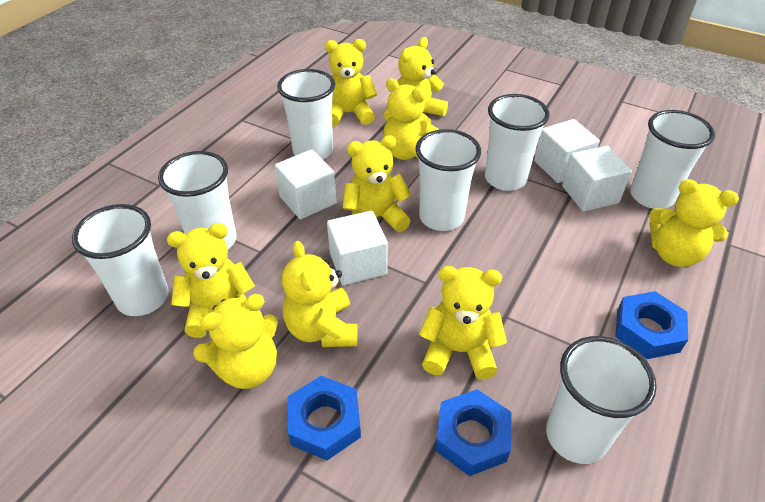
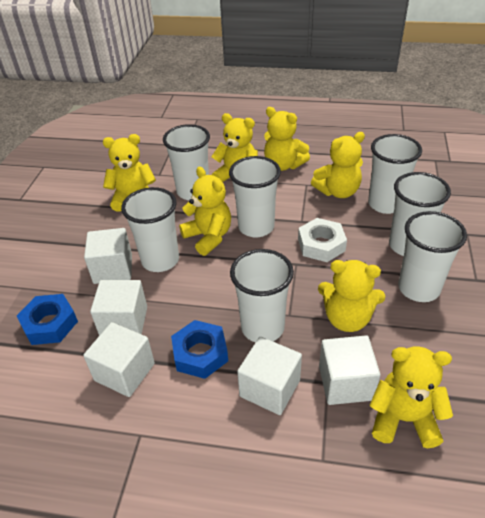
blue nut: 3 -> 2
white cube: 4 -> 5
white nut: 0 -> 1
yellow teddy bear: 9 -> 7

